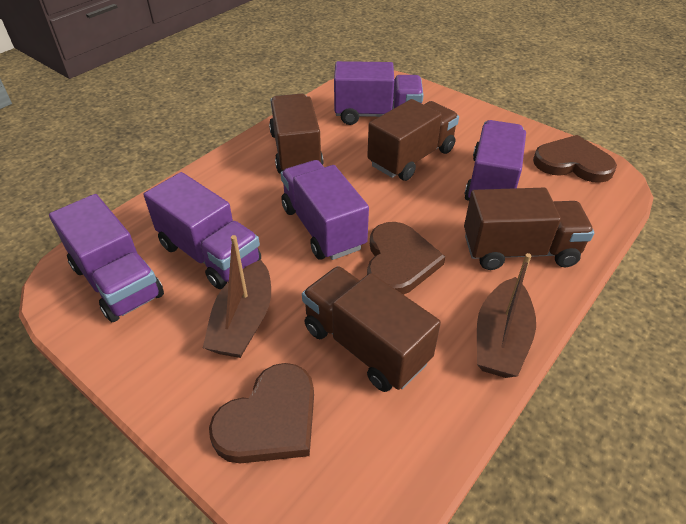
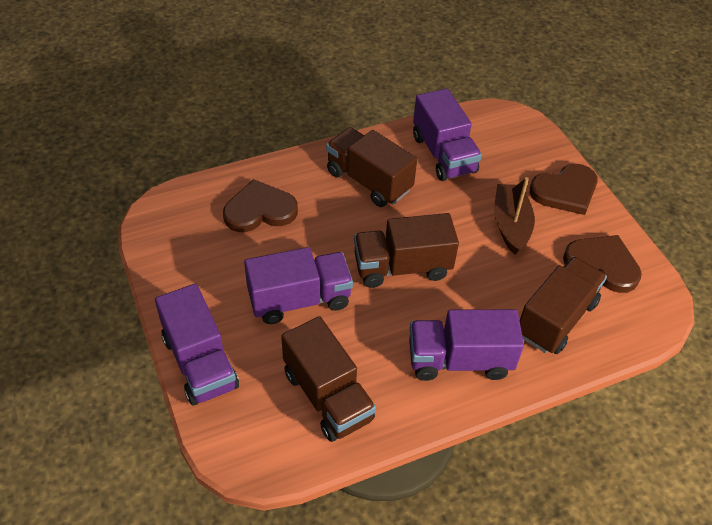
brown boat: 2 -> 1
purple truck: 5 -> 4

